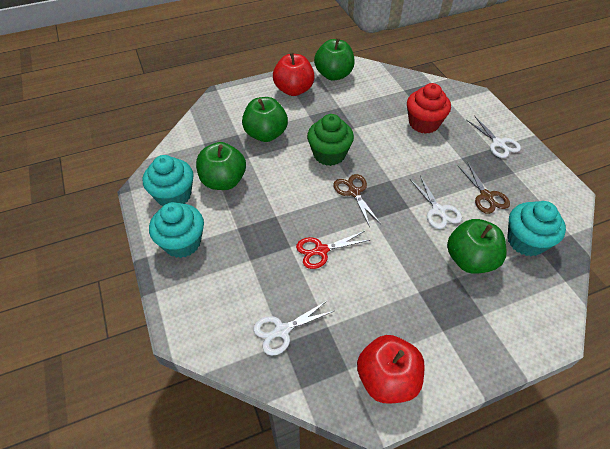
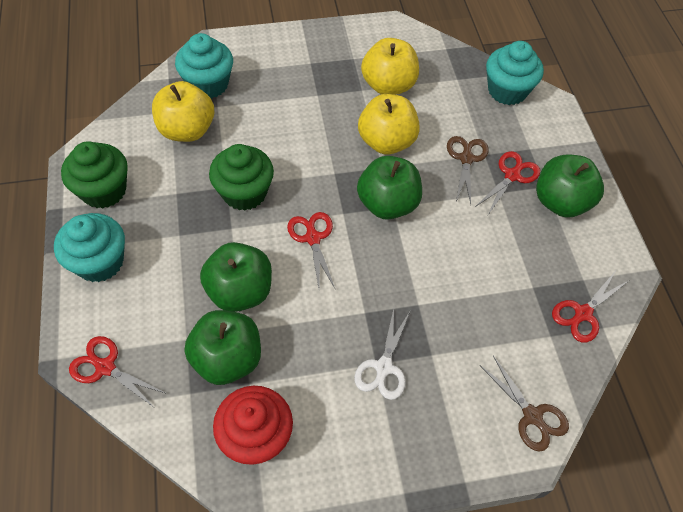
green cupcake: 1 -> 2
red apple: 2 -> 0
red scissors: 1 -> 4
white scissors: 3 -> 1
yellow apple: 0 -> 3

